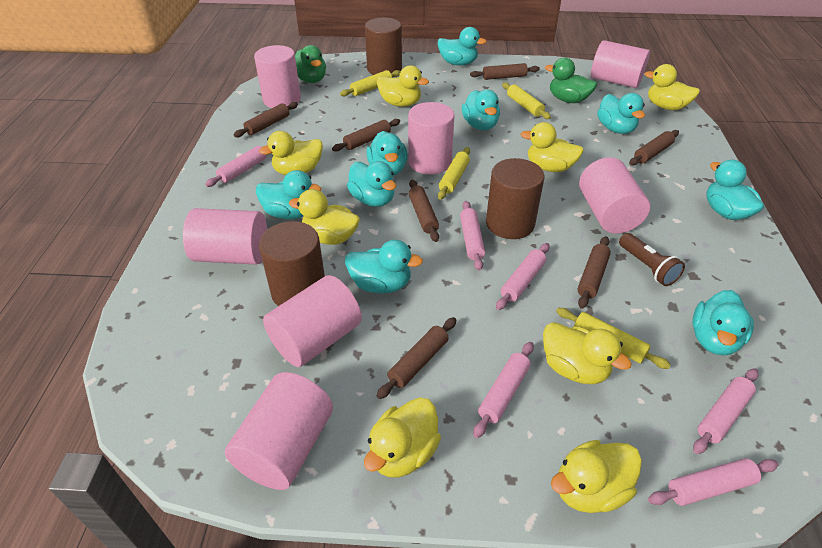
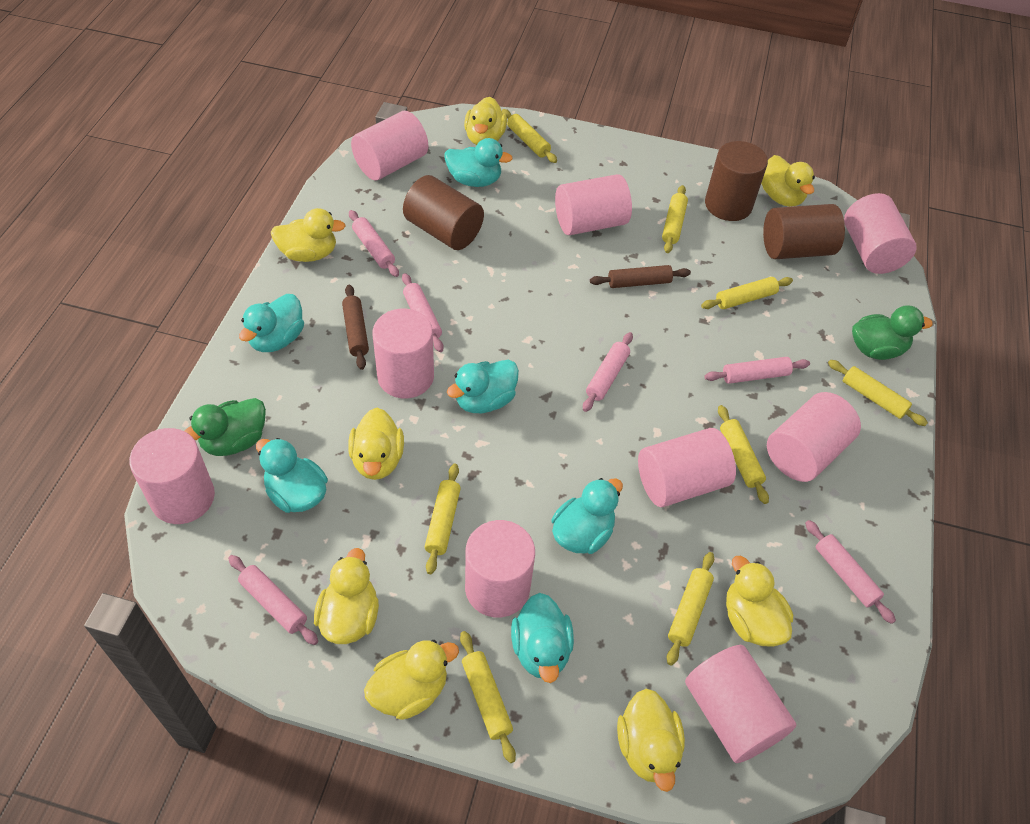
brown flashlight: 1 -> 0
brown rolling pin: 7 -> 2
pink cylinder: 7 -> 9
turquoise duck: 9 -> 6
yellow rolling pin: 4 -> 8

